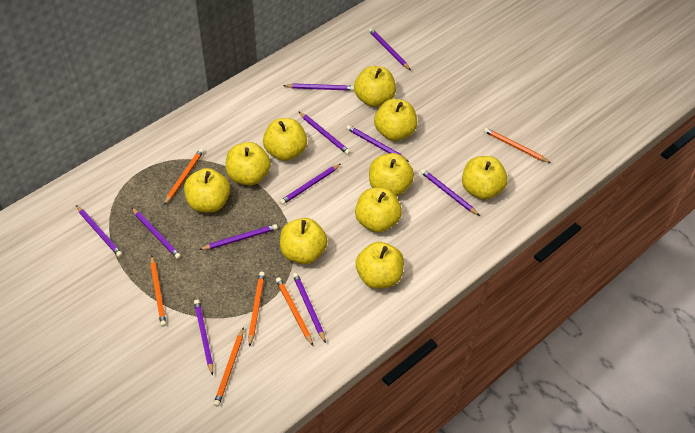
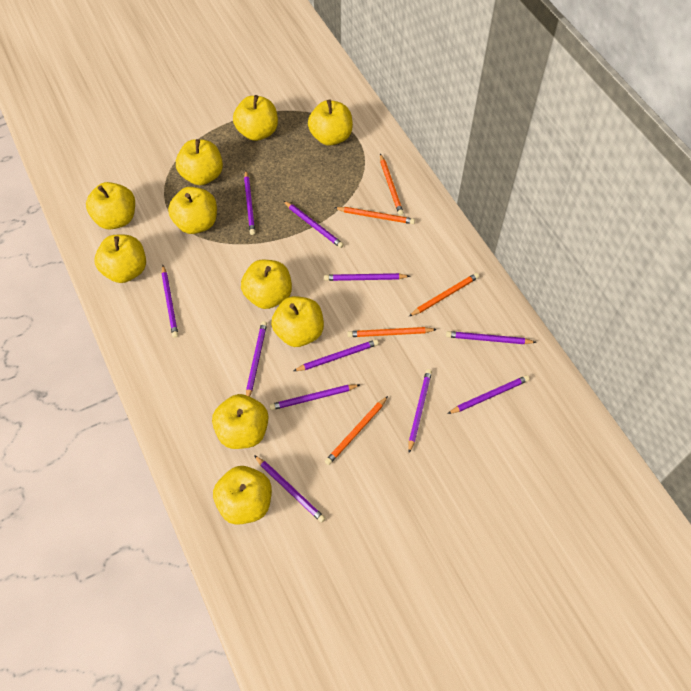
orange pencil: 6 -> 5

